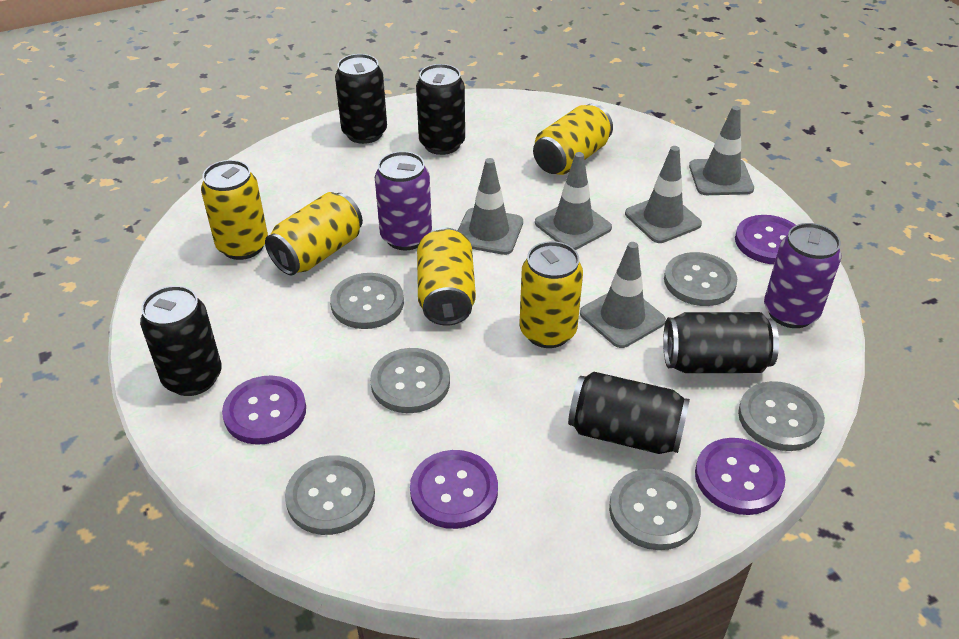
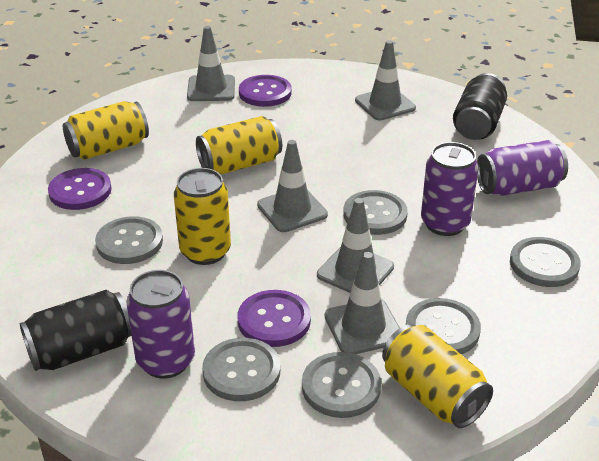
black can: 5 -> 2
purple button: 4 -> 3
purple can: 2 -> 3
yellow can: 5 -> 4

